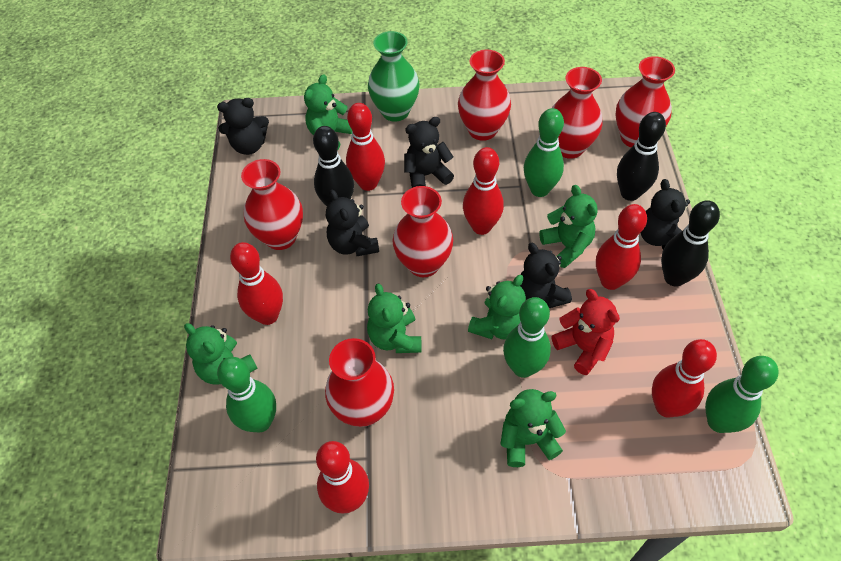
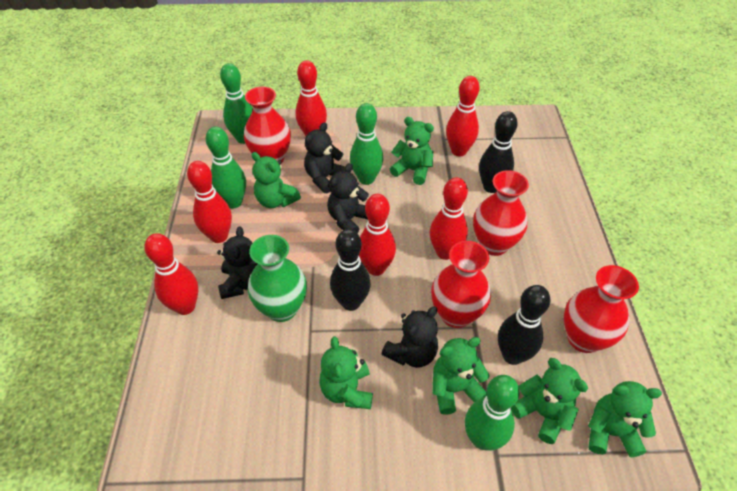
black teddy bear: 5 -> 4
red teddy bear: 1 -> 0
red vase: 6 -> 4

